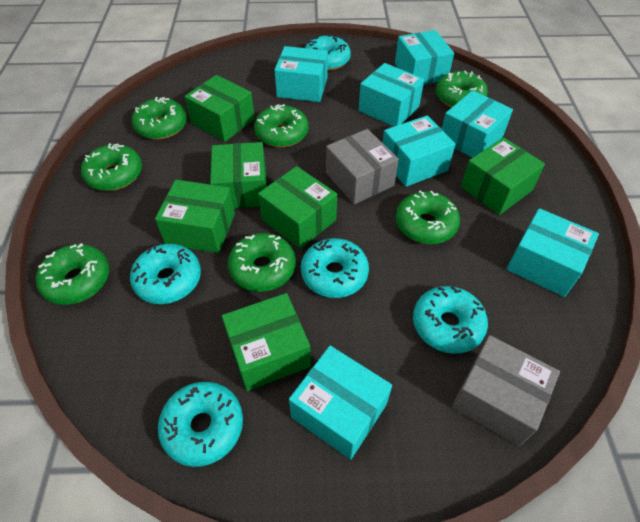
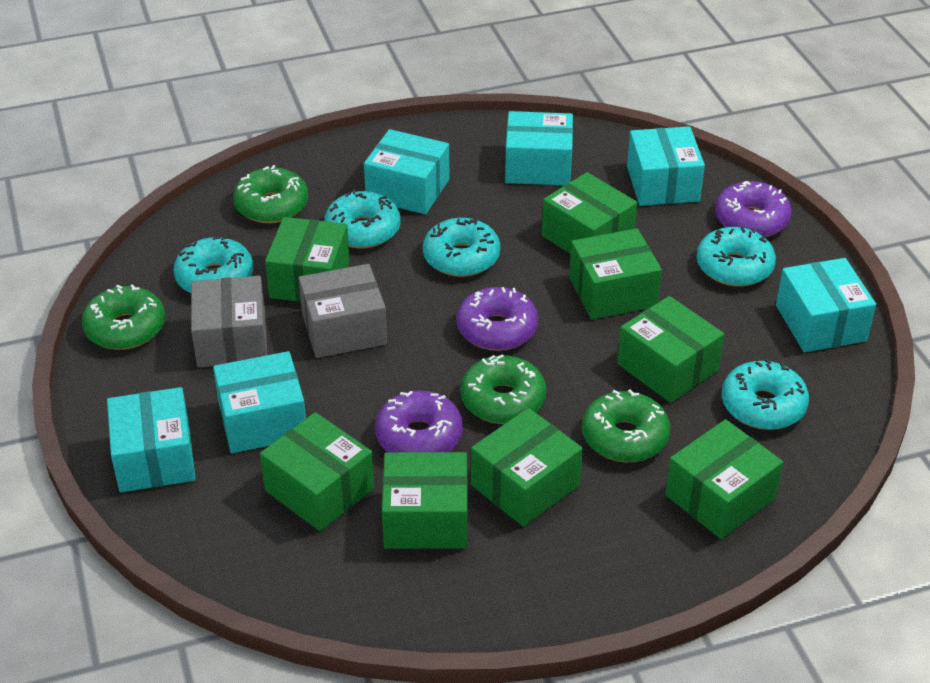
green box: 6 -> 8
green donut: 7 -> 4
purple donut: 0 -> 3
turquoise box: 7 -> 6

